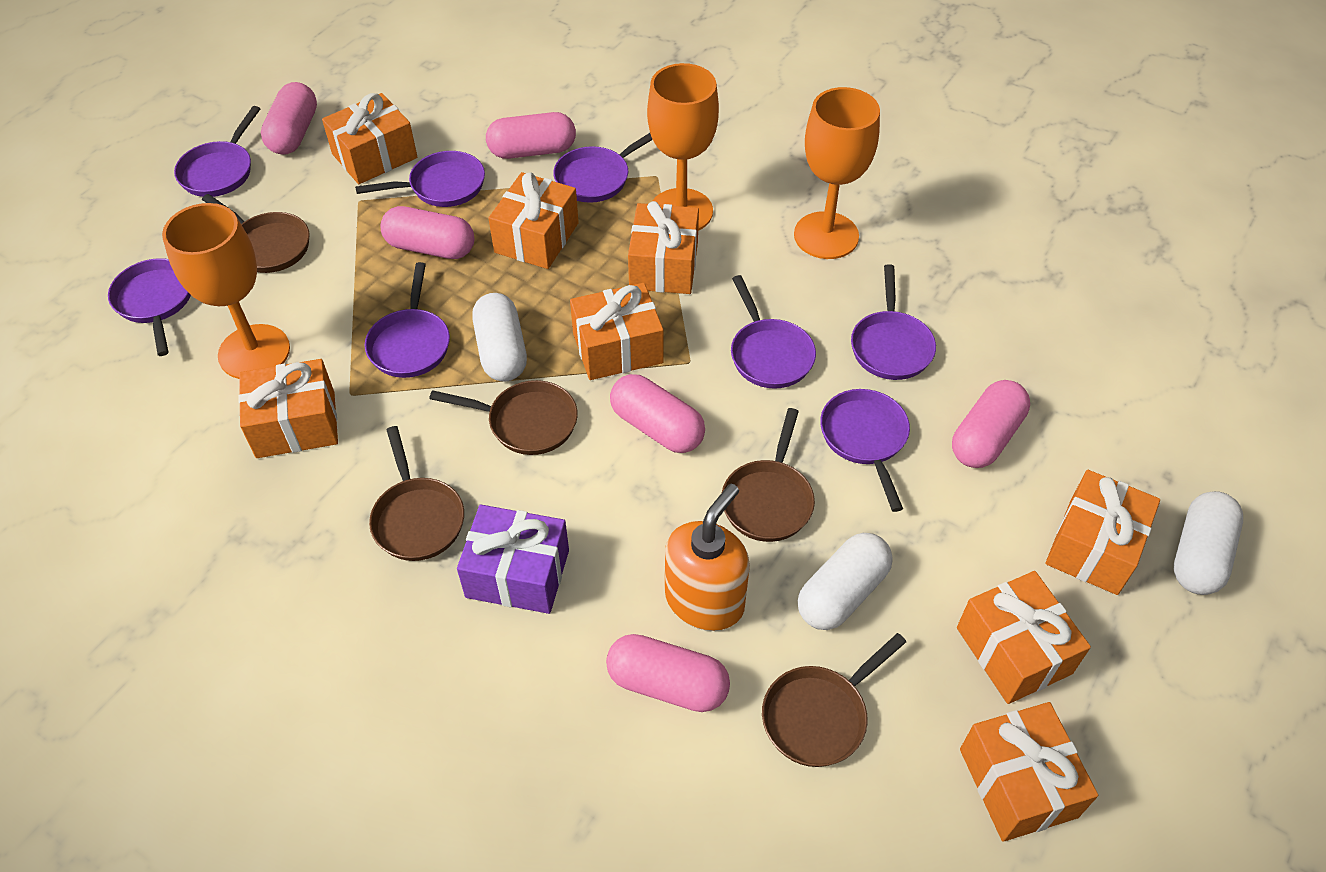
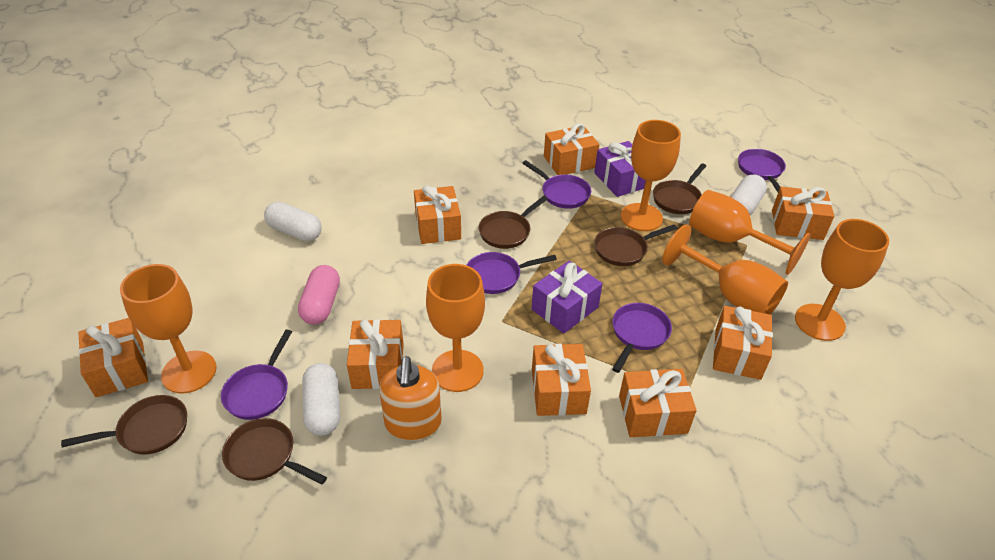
orange goblet: 3 -> 6
pink capsule: 6 -> 1
purple gift: 1 -> 2
purple pan: 8 -> 5

